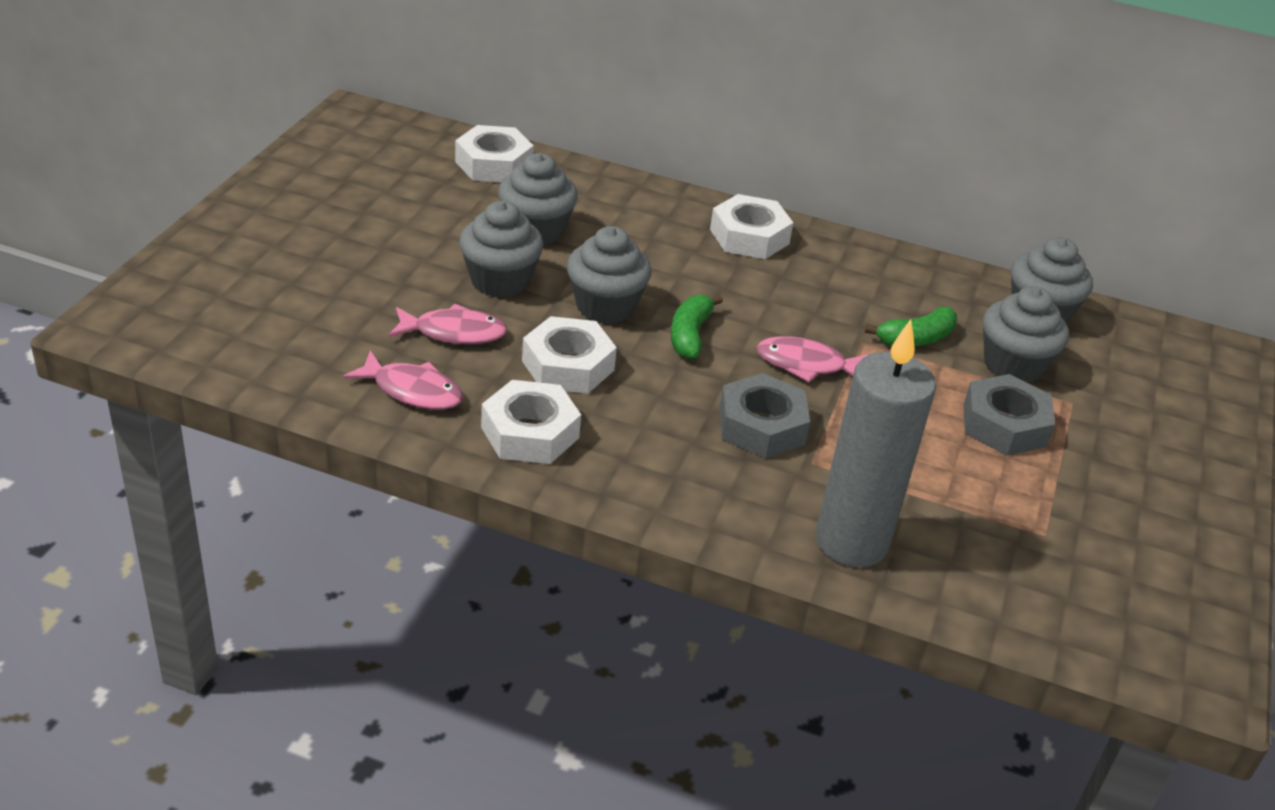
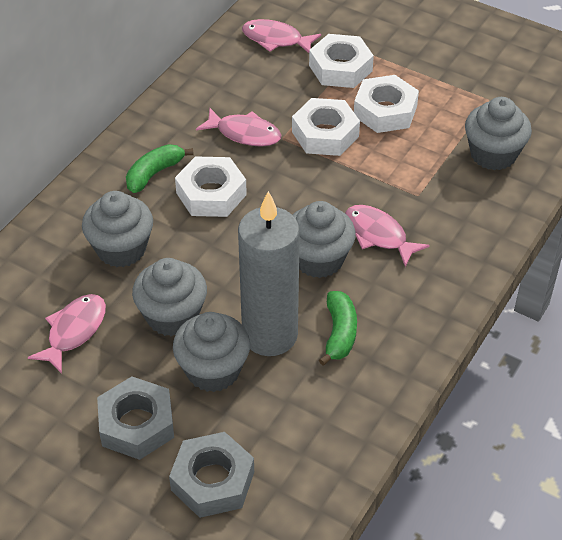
pink fish: 3 -> 4

